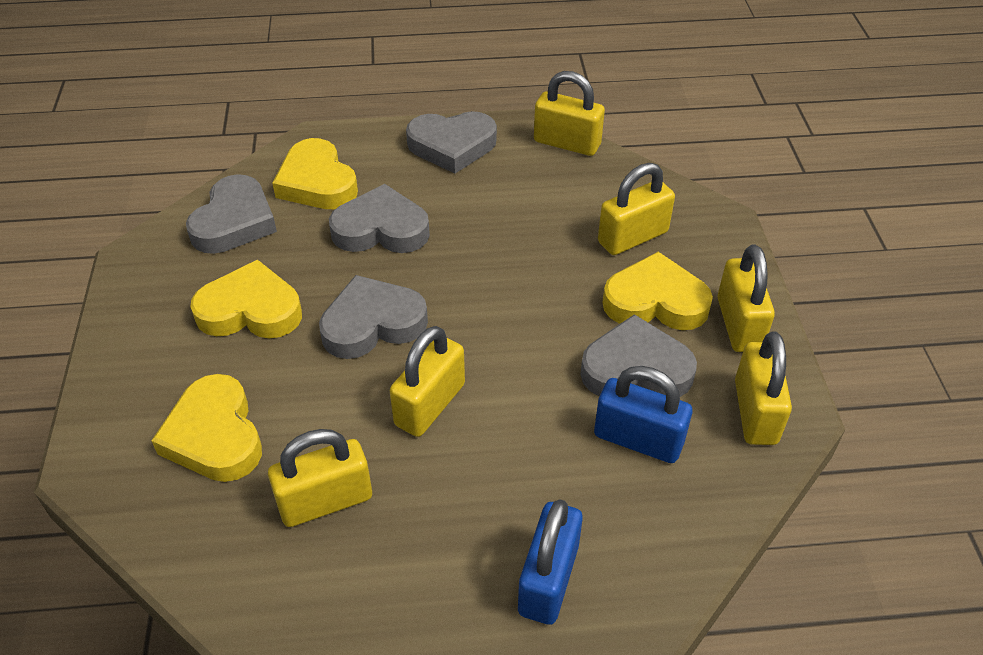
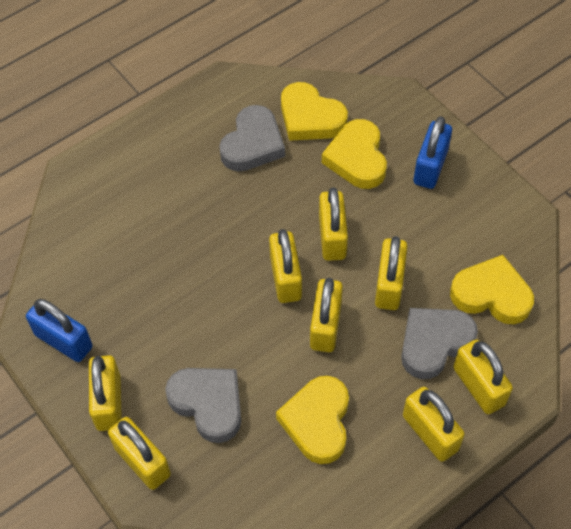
grey heart: 5 -> 3
yellow padlock: 6 -> 8

